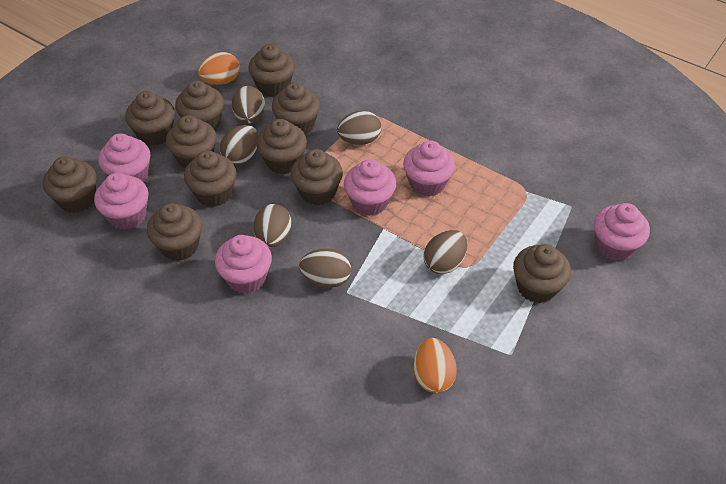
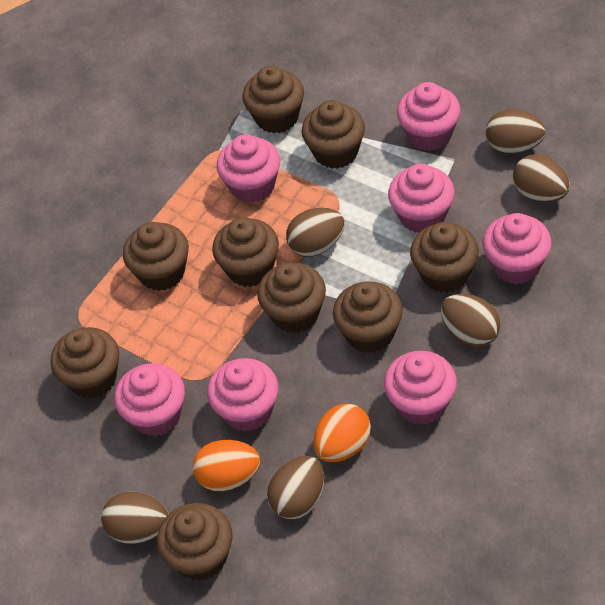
brown cupcake: 11 -> 9
pink cupcake: 6 -> 7

